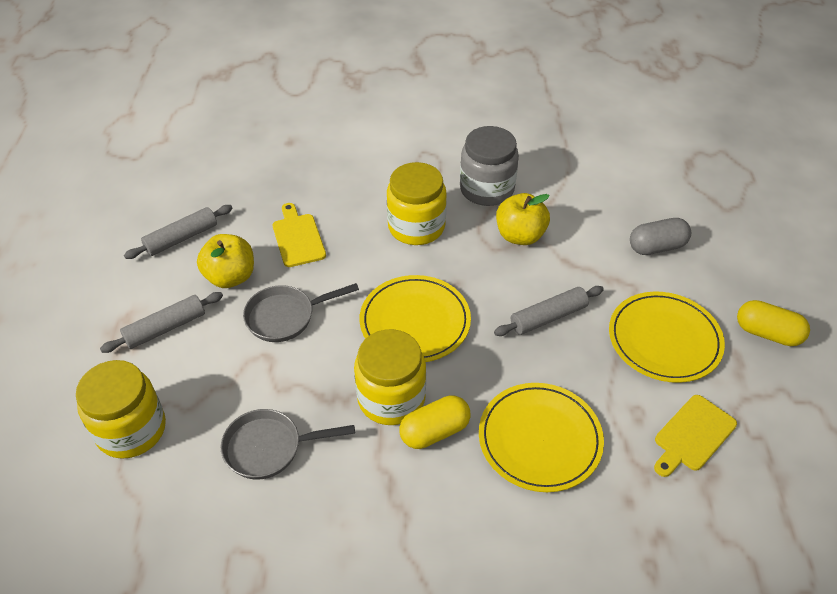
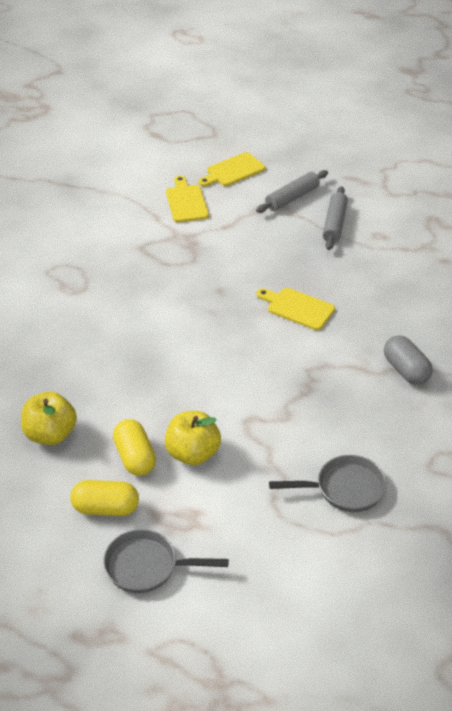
grey jar: 1 -> 0
grey rolling pin: 3 -> 2
yellow cutting board: 2 -> 3
yellow jar: 3 -> 0
yellow plate: 3 -> 0

